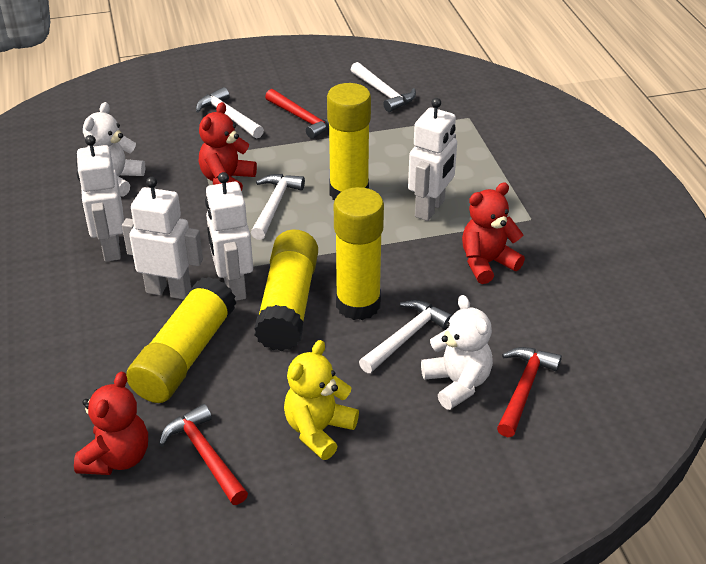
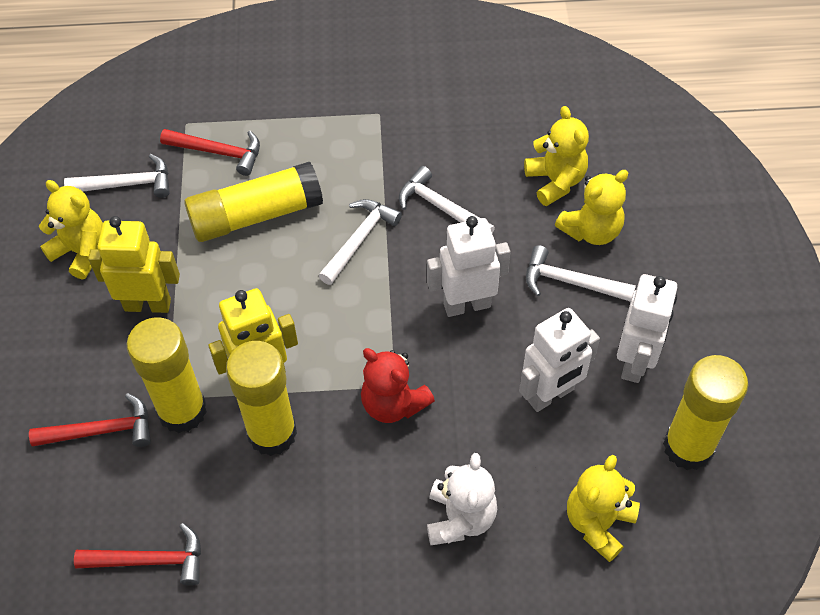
red teddy bear: 3 -> 1
white robot: 4 -> 3
white teddy bear: 2 -> 1
yellow robot: 0 -> 2
yellow teddy bear: 1 -> 4

